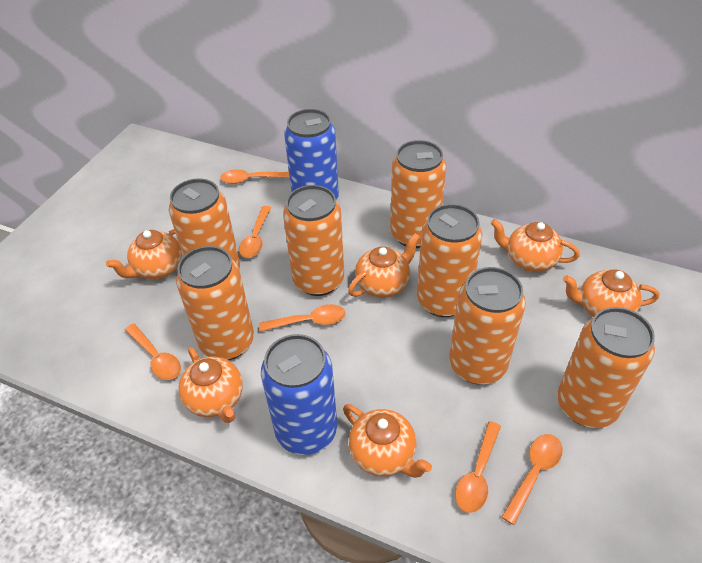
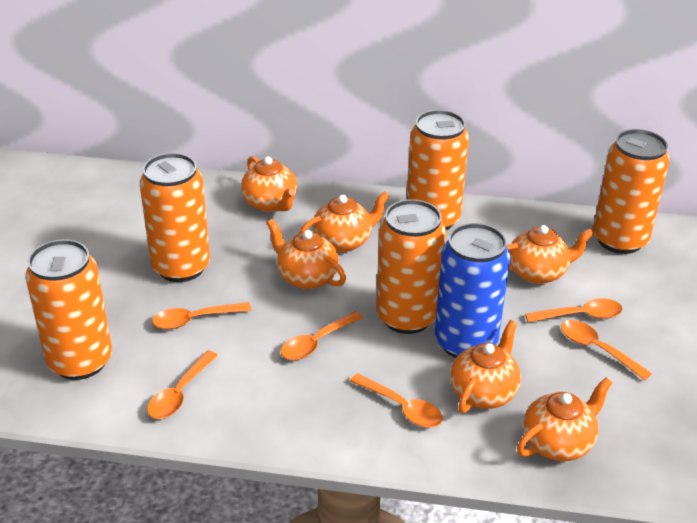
blue can: 2 -> 1
orange can: 7 -> 5

